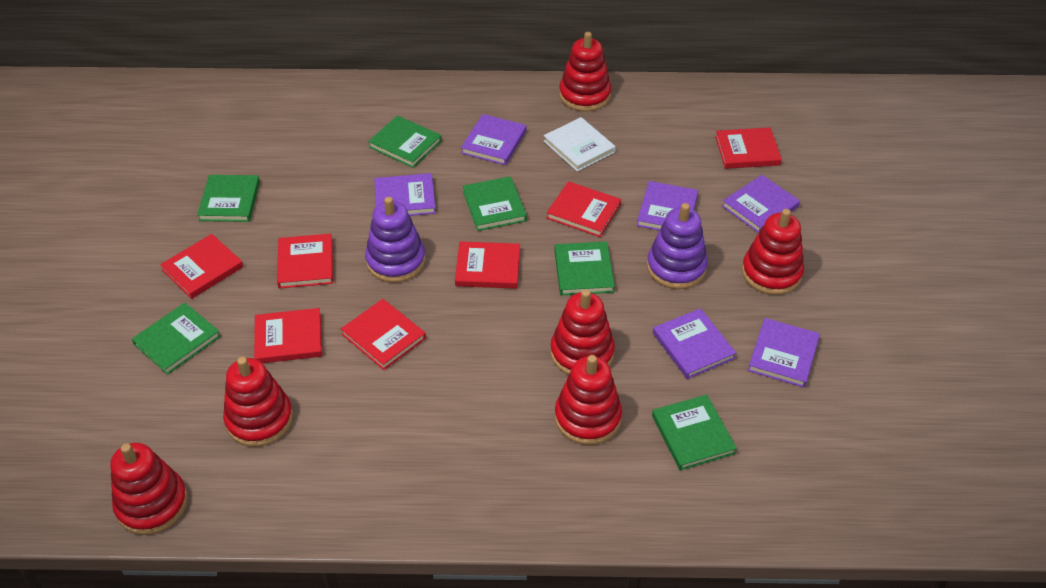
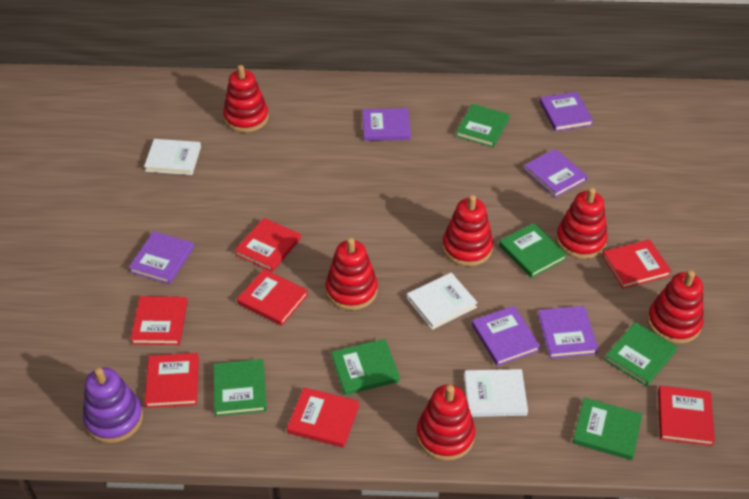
purple stacking toy: 2 -> 1
white book: 1 -> 3

